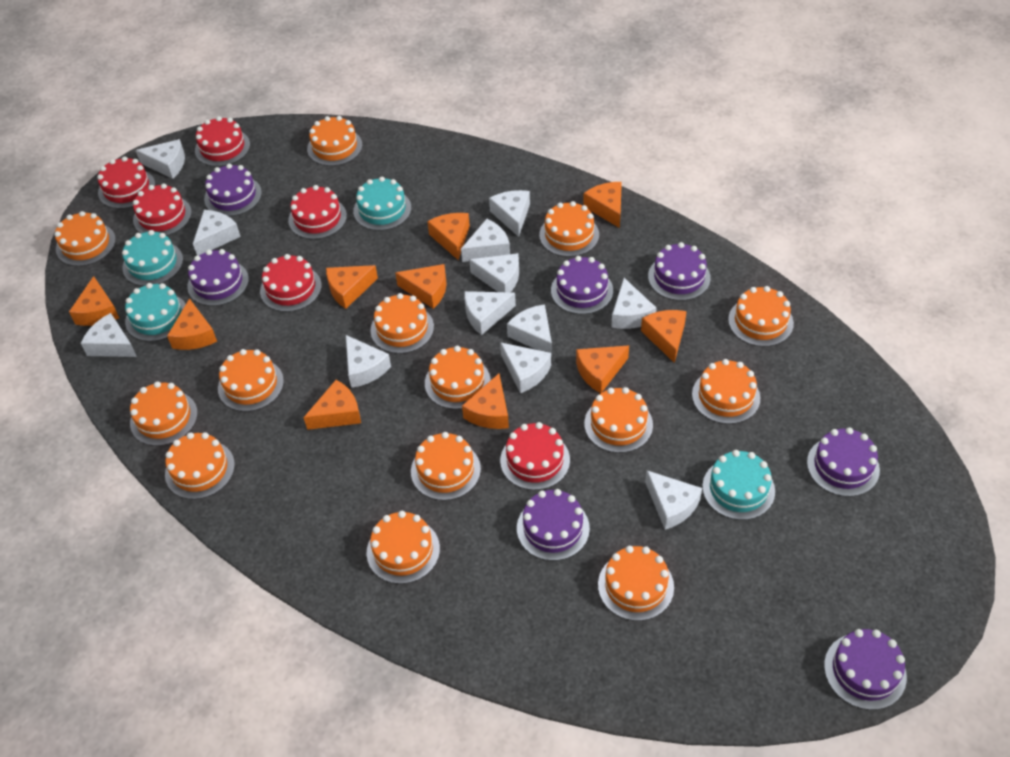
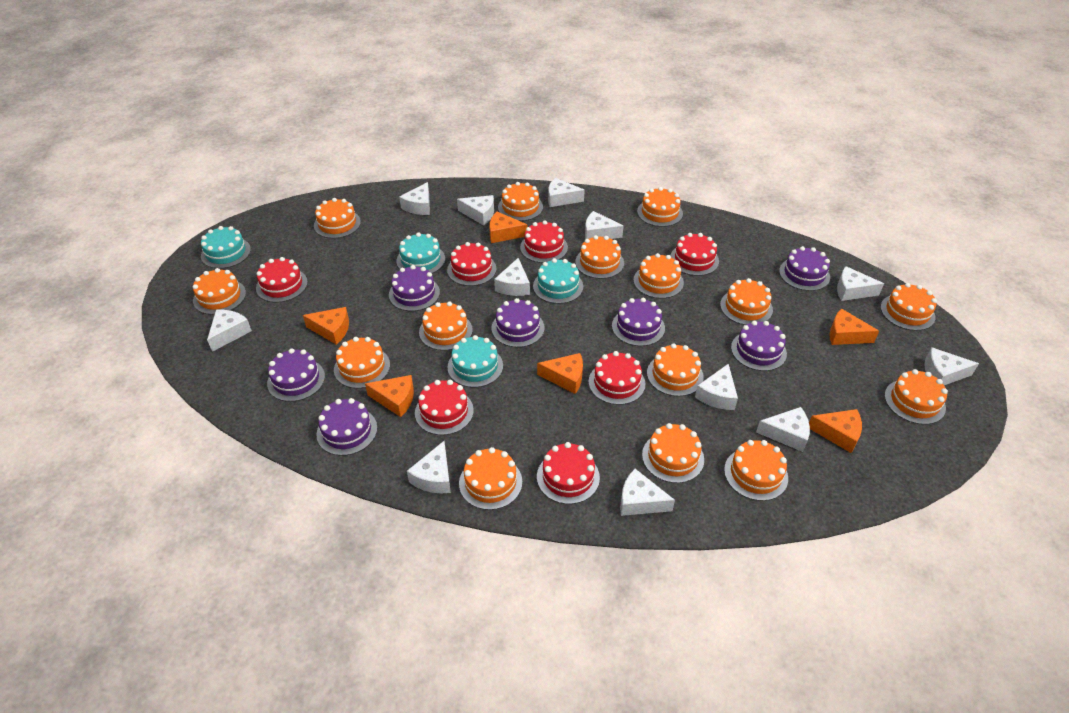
orange cake: 14 -> 15
orange cheese: 10 -> 6
red cake: 6 -> 7

